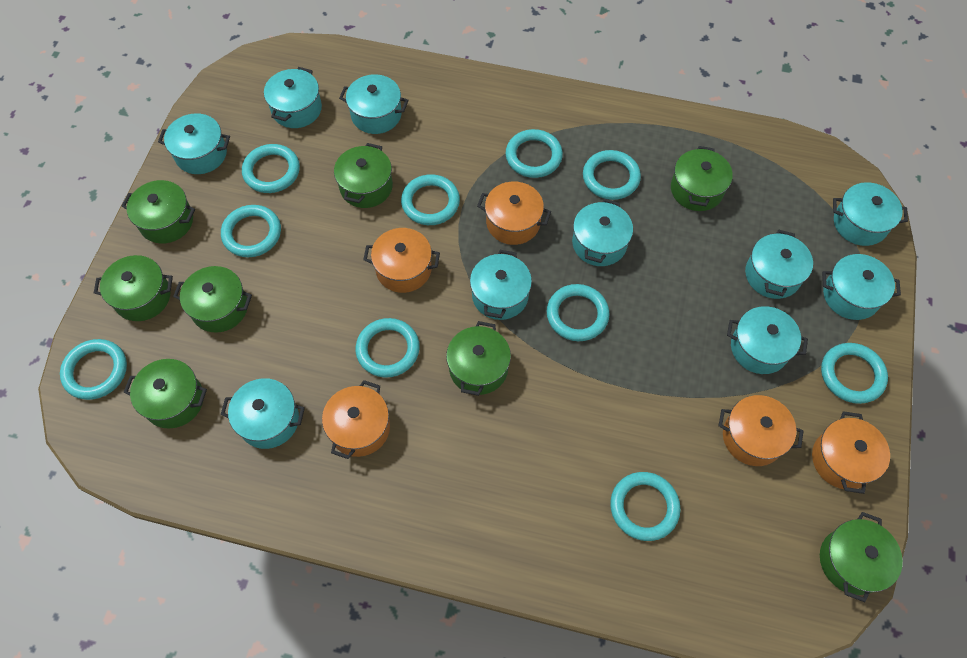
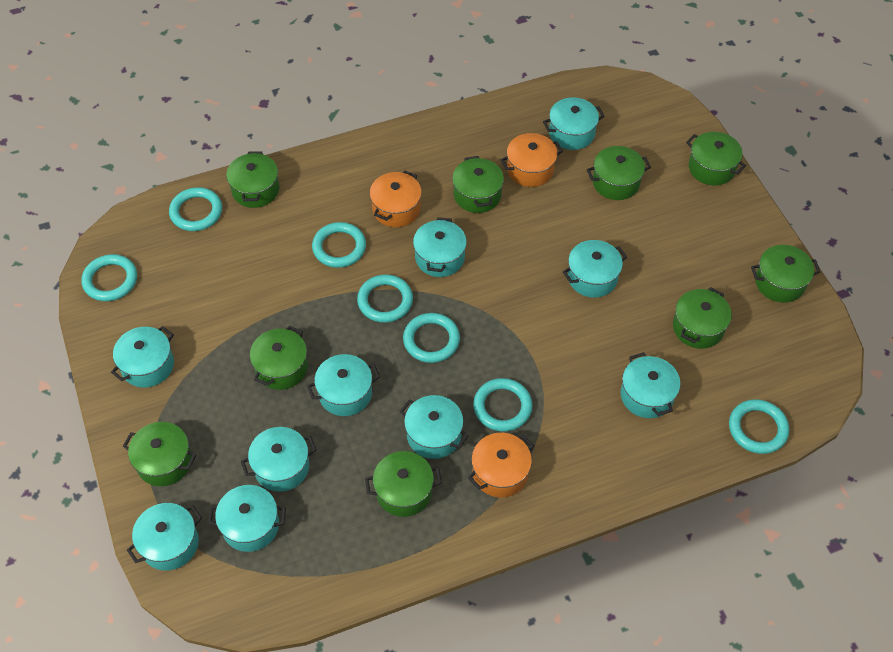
green pot: 8 -> 9
orange pot: 5 -> 3
turquoise ring: 10 -> 7

